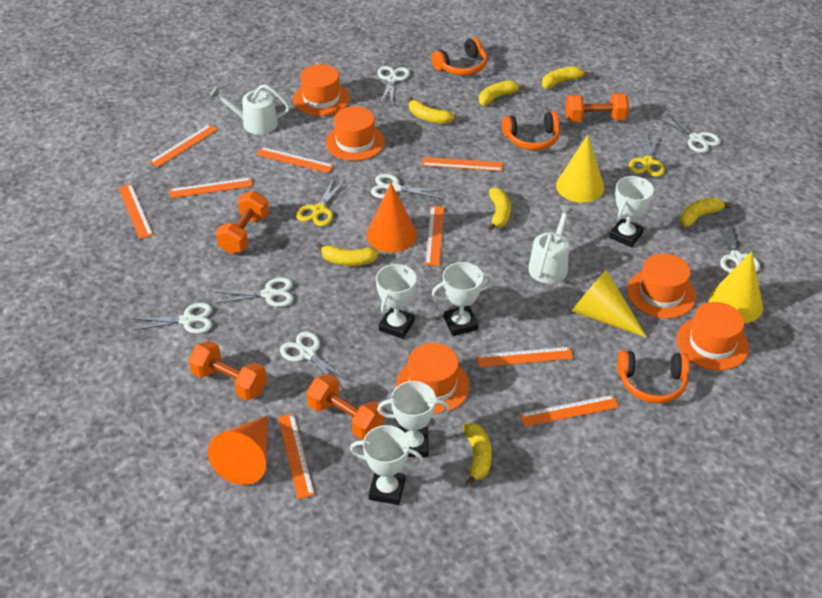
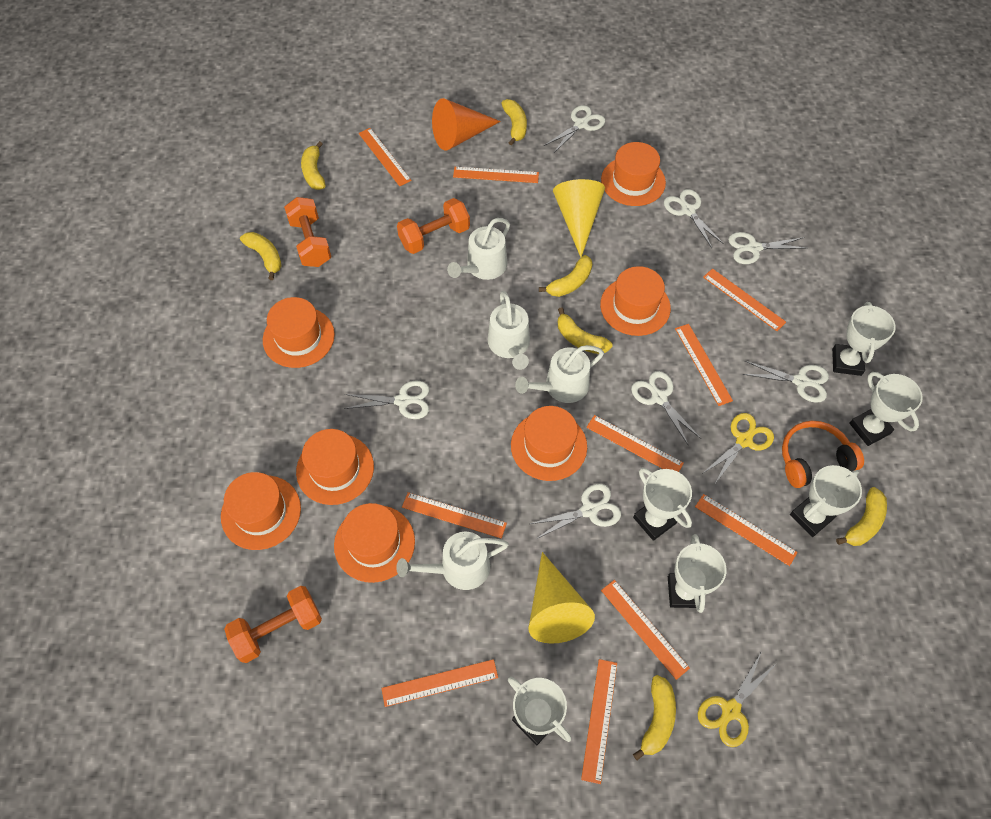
orange cone: 2 -> 1
orange dumbbell: 4 -> 3
orange hat: 5 -> 7
orange headphones: 3 -> 1
orange ruler: 9 -> 10
white trophy: 5 -> 6
white watering can: 2 -> 4
yellow cone: 3 -> 2

